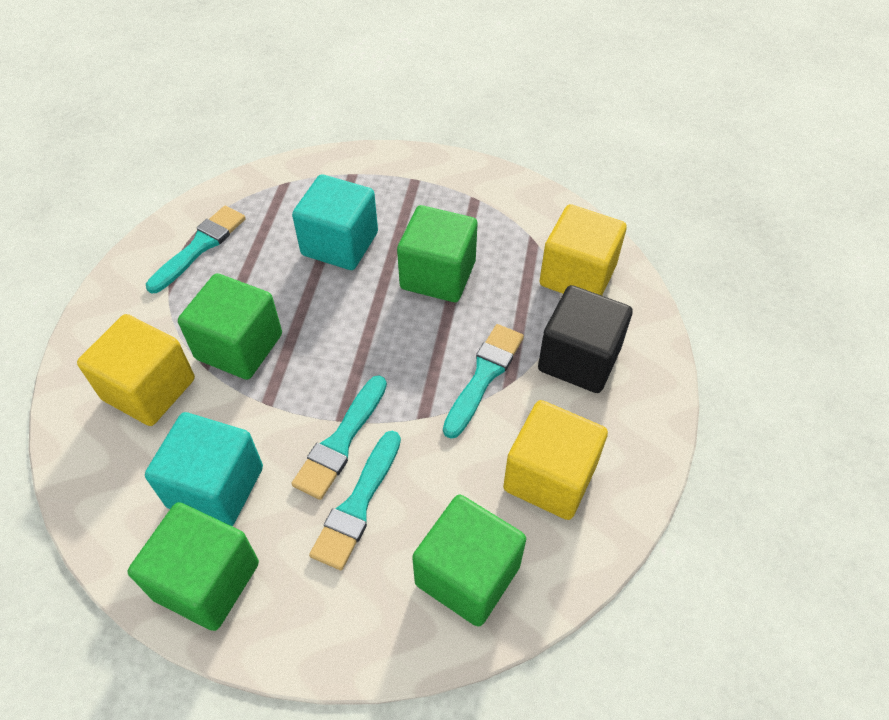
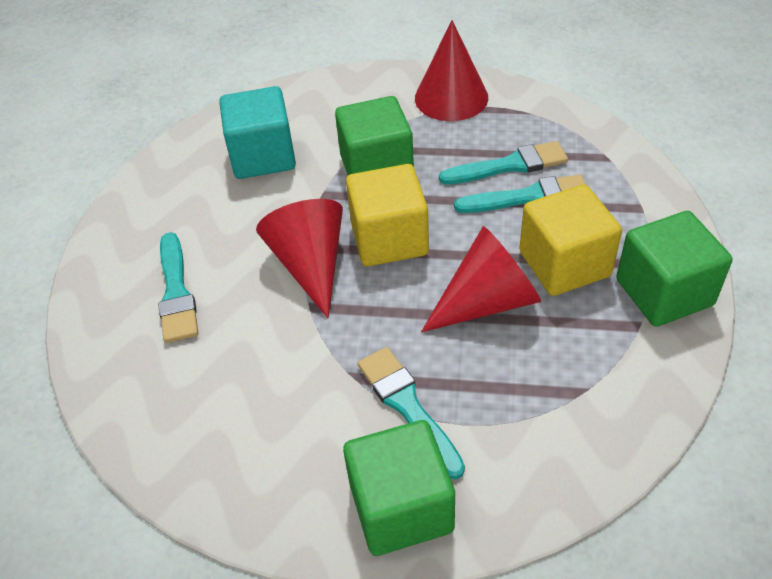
black cube: 1 -> 0
green cube: 4 -> 3
red cone: 0 -> 3
turquoise cube: 2 -> 1
yellow cube: 3 -> 2

